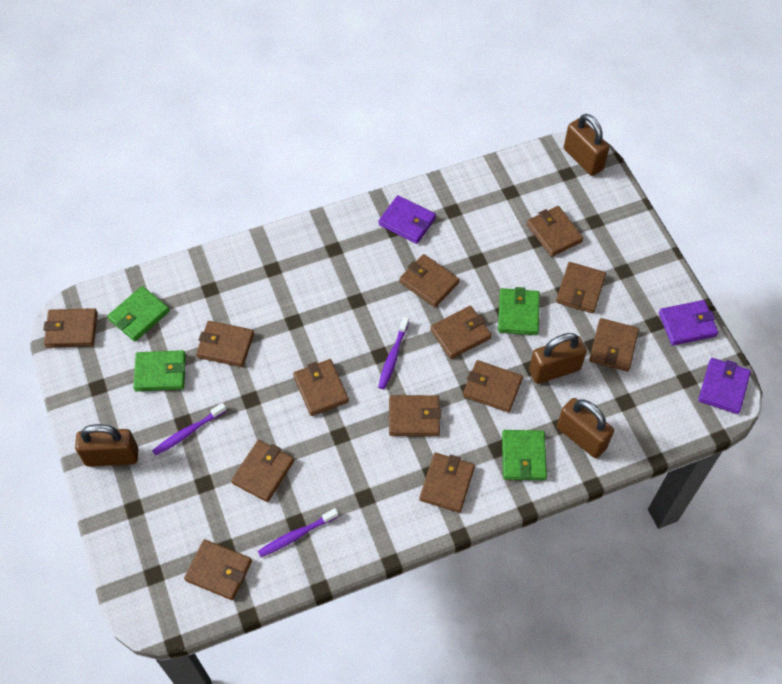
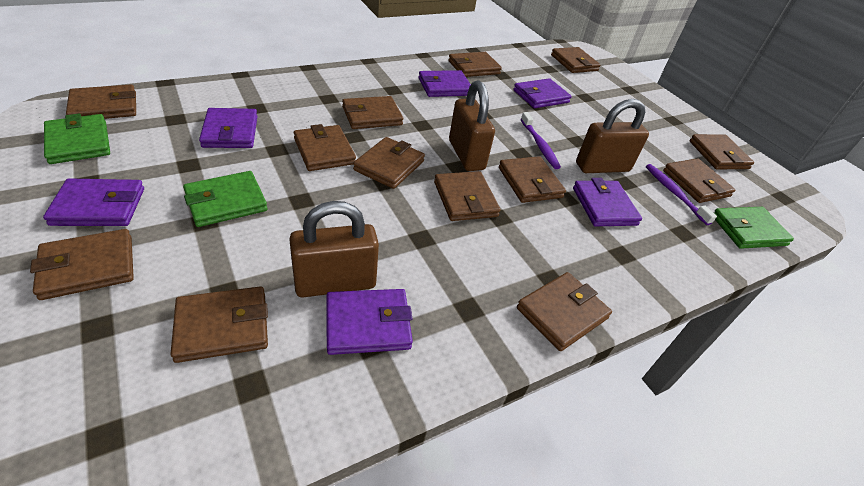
brown padlock: 4 -> 3
green wallet: 4 -> 3
purple toothbrush: 3 -> 2
purple wallet: 3 -> 6

